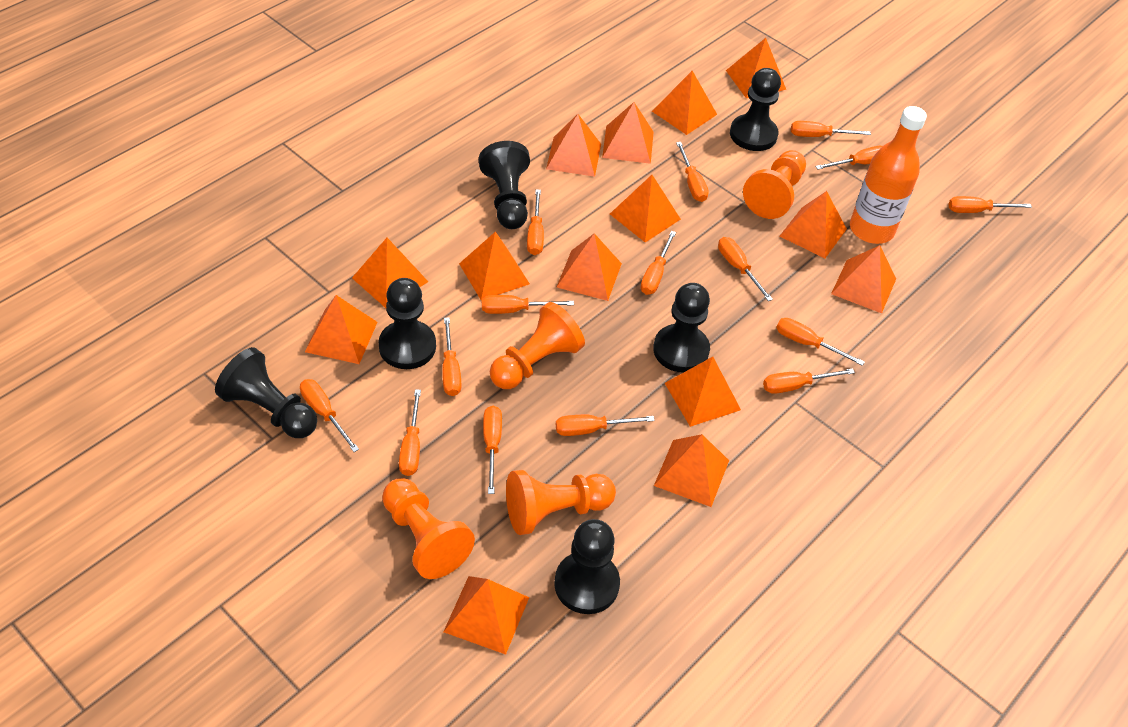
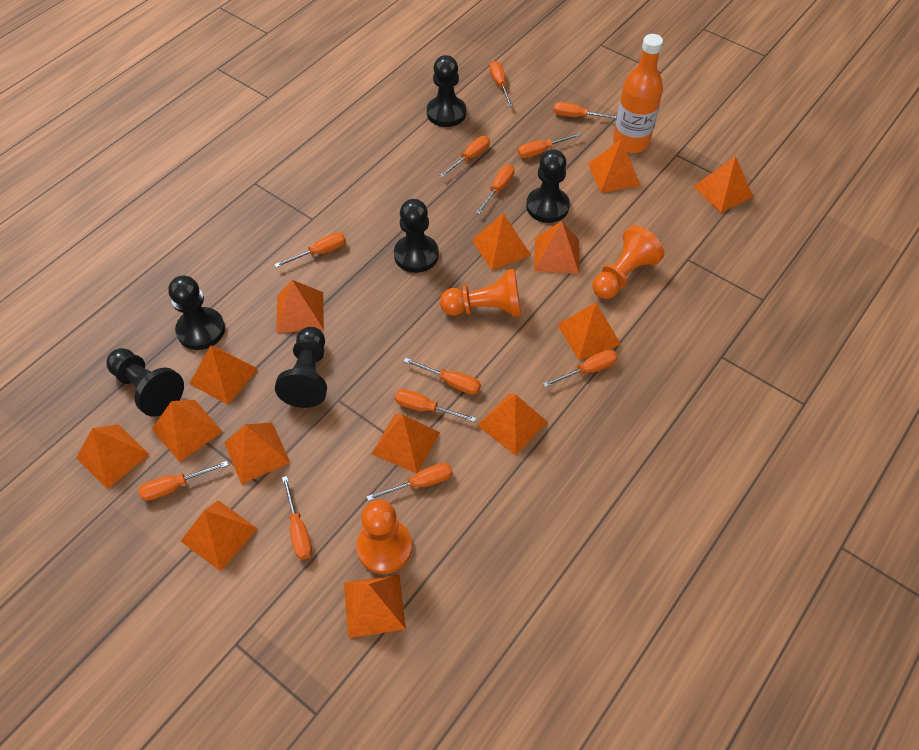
orange pawn: 4 -> 3
orange screwdriver: 15 -> 12

